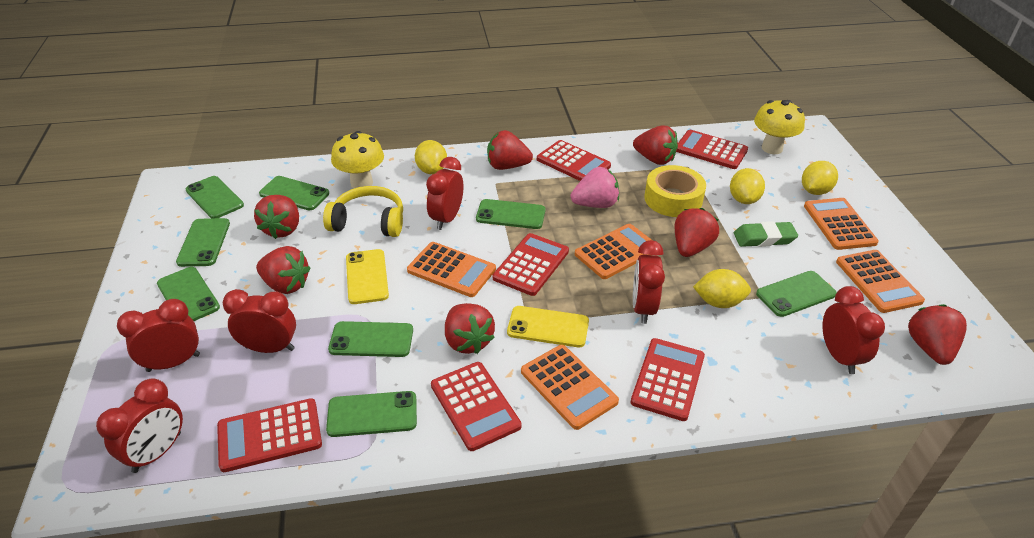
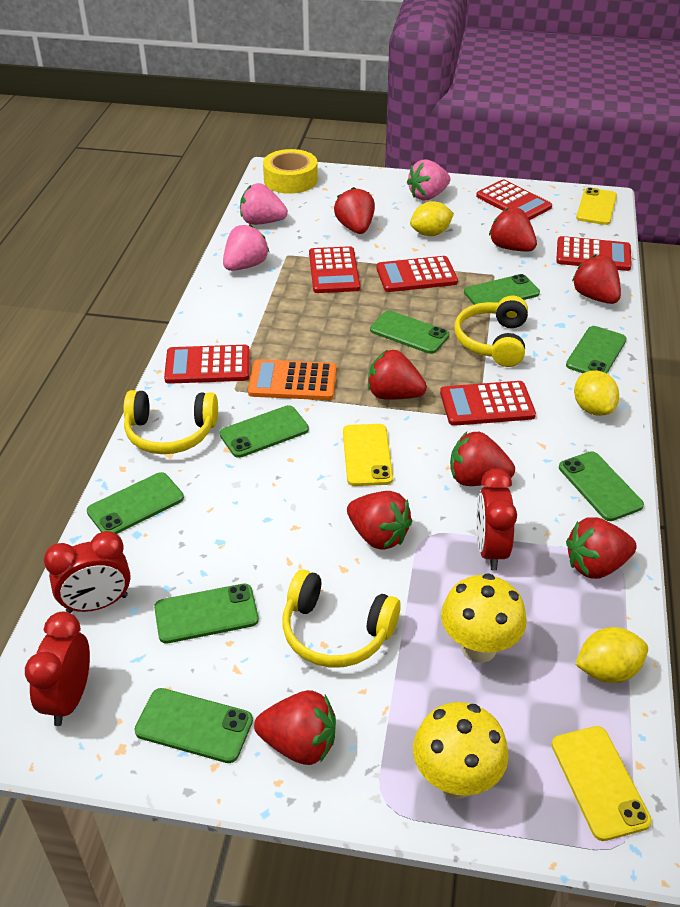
green eraser: 1 -> 0
orange calculator: 5 -> 1
pink strawberry: 1 -> 3
red clock: 6 -> 3
red strawberry: 7 -> 8
yellow headphones: 1 -> 3
yellow lemon: 4 -> 3
yellow phone: 2 -> 3

